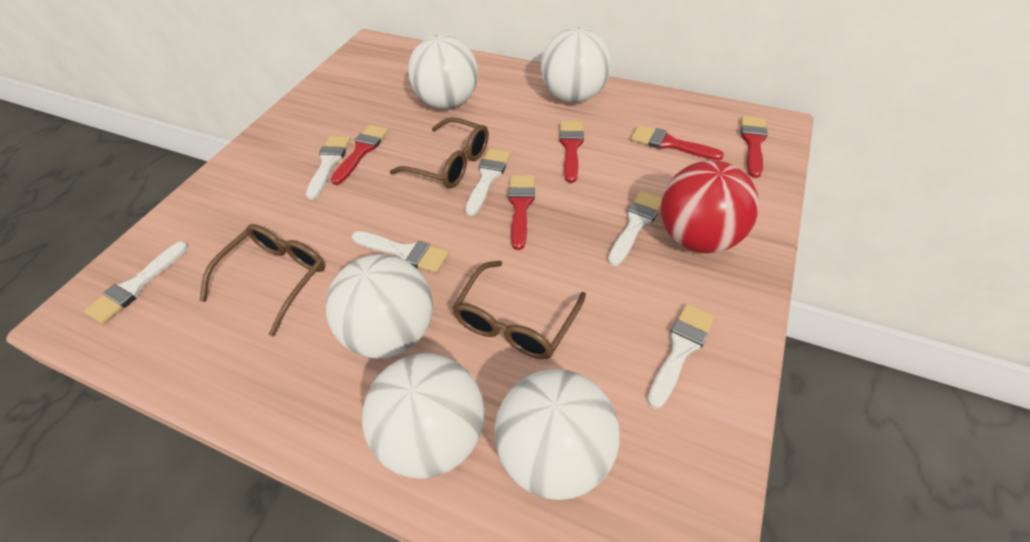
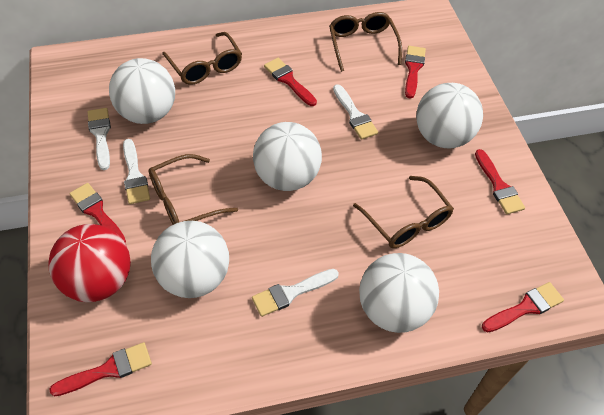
brown glasses: 3 -> 4
red brush: 5 -> 6
white brush: 6 -> 4

